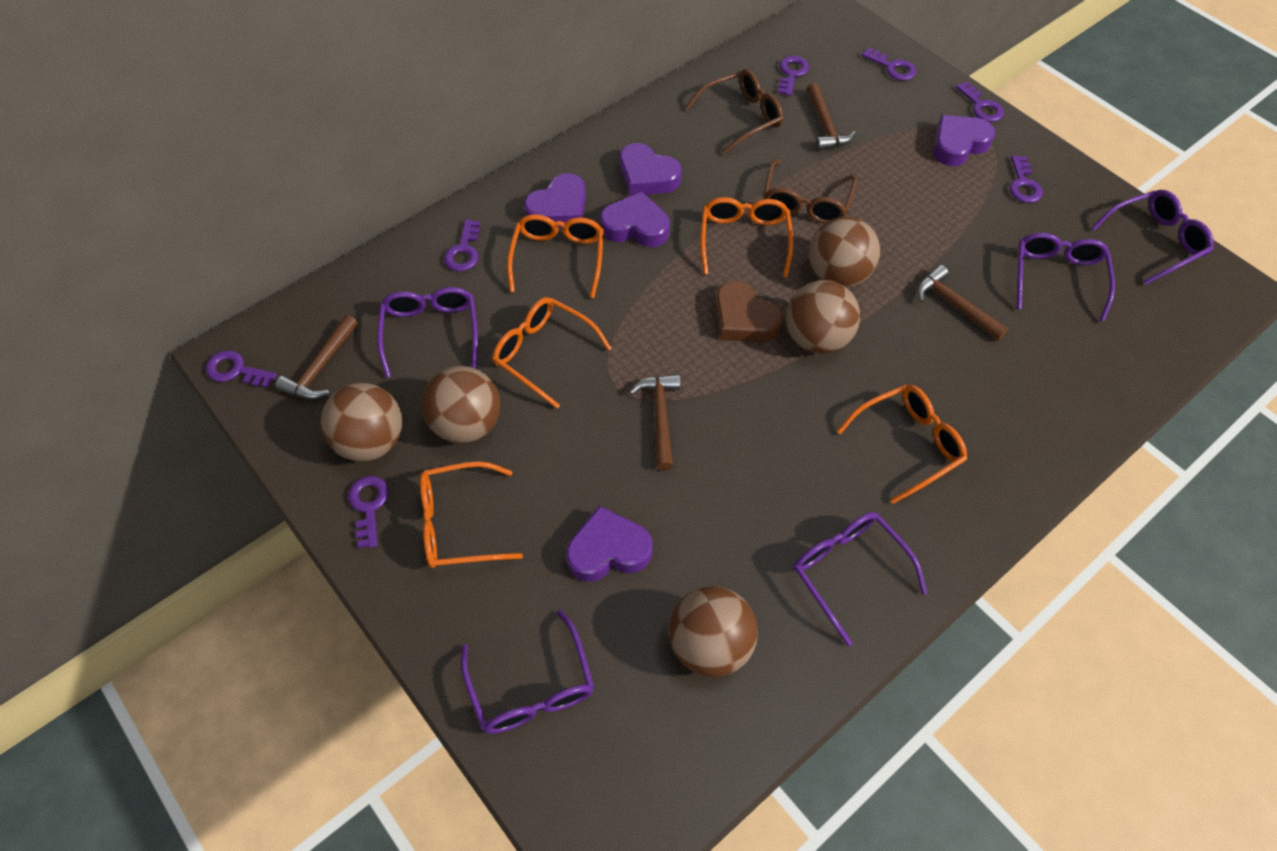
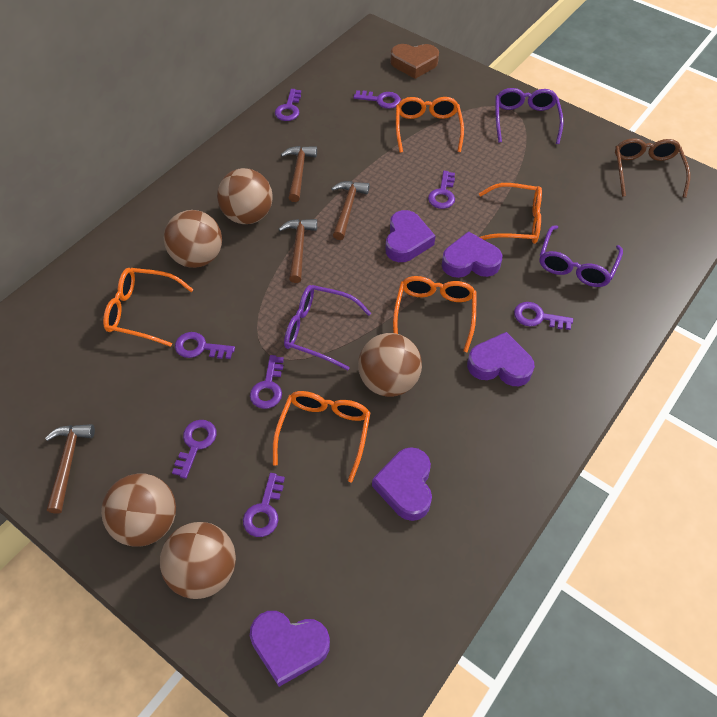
brown glasses: 2 -> 1
purple glasses: 5 -> 3
purple key: 7 -> 8

